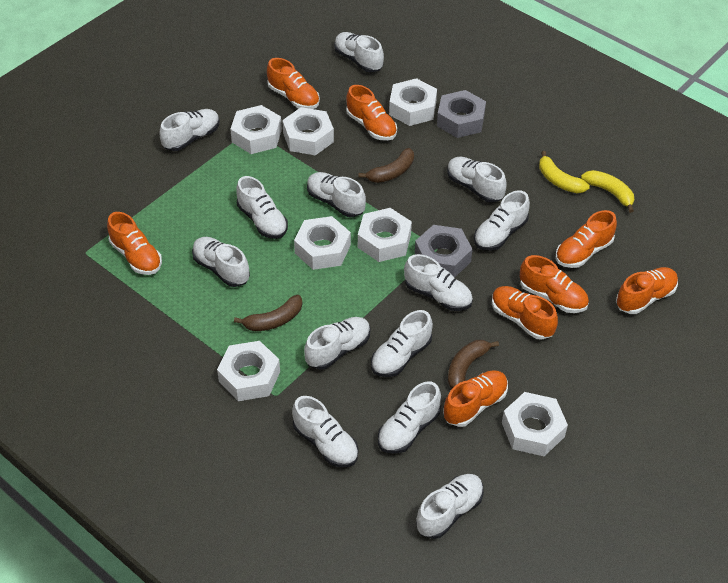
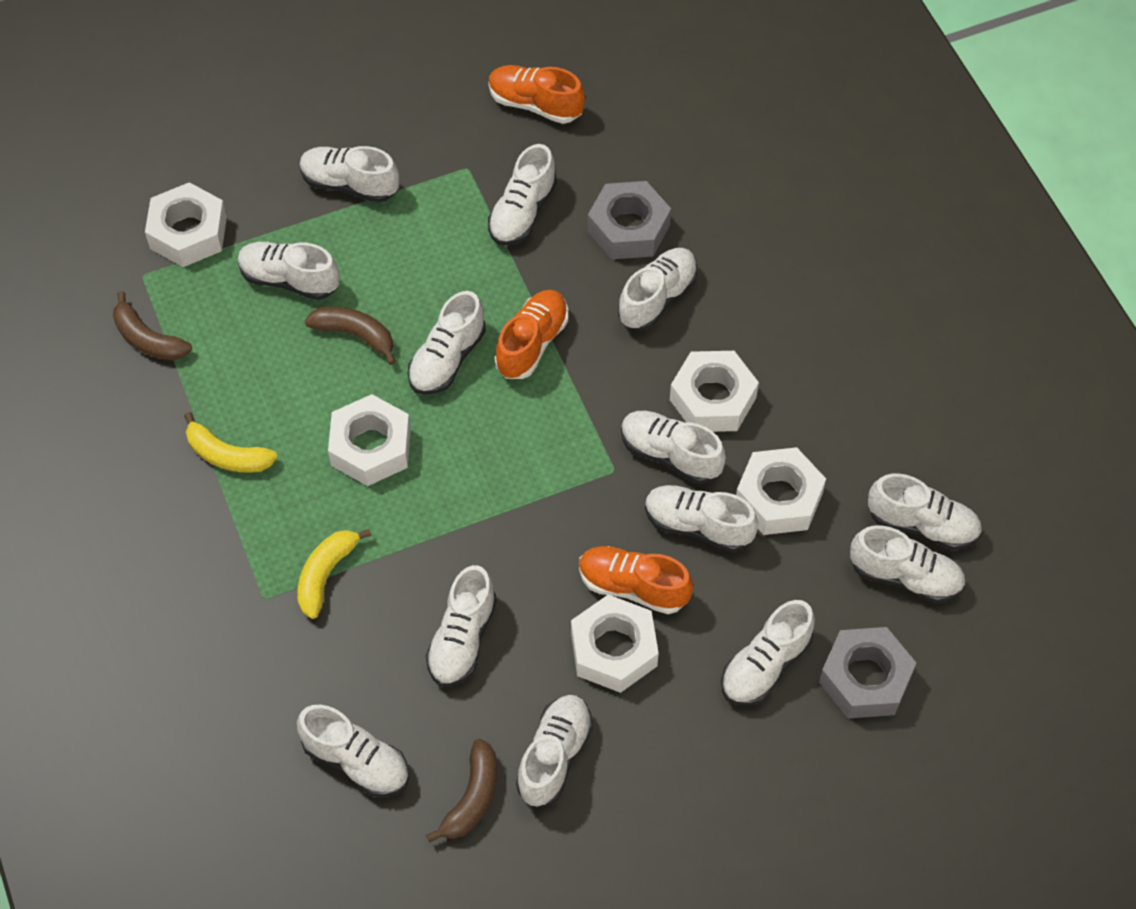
orange shoe: 8 -> 3
white nut: 7 -> 5

